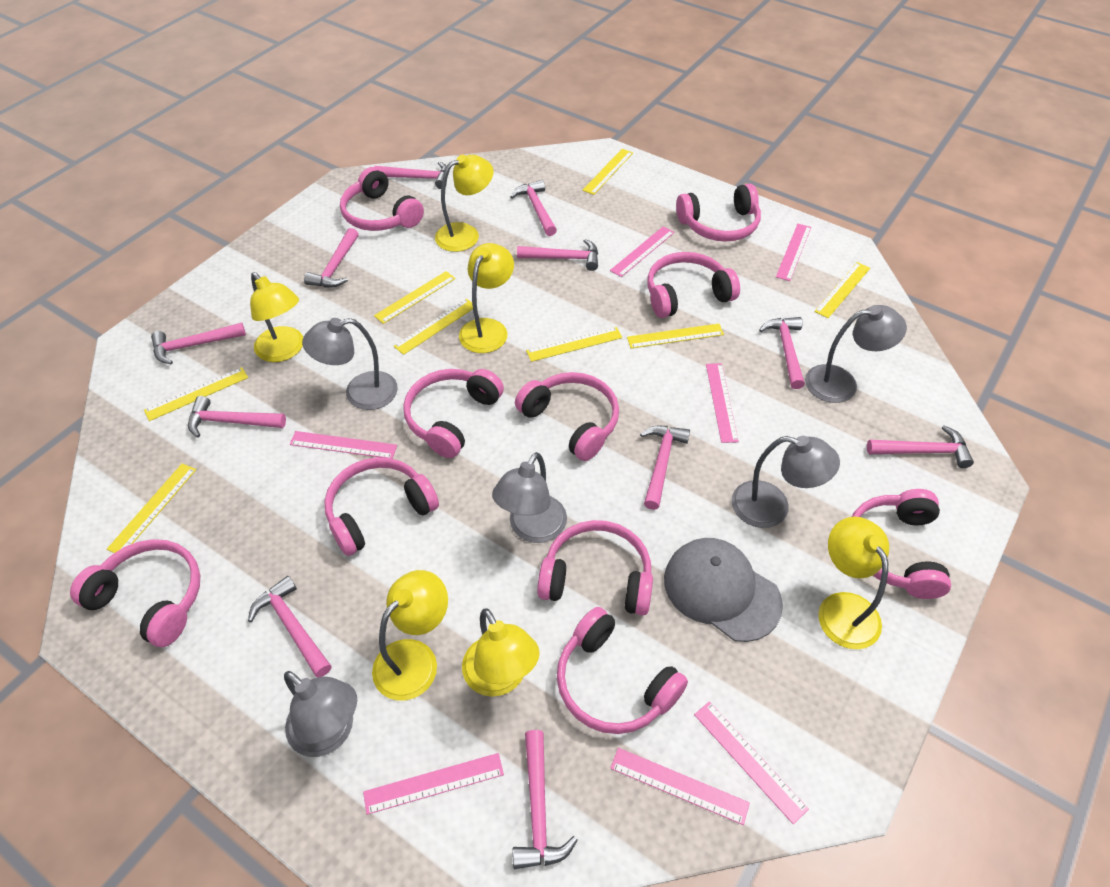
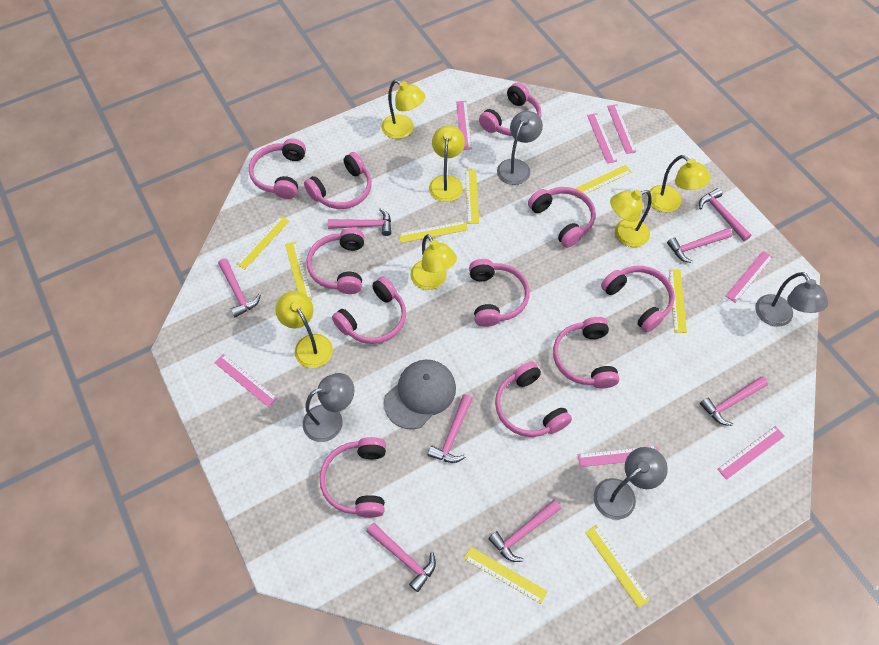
grey lamp: 5 -> 4
pink hammer: 11 -> 8
pink headphones: 10 -> 11

